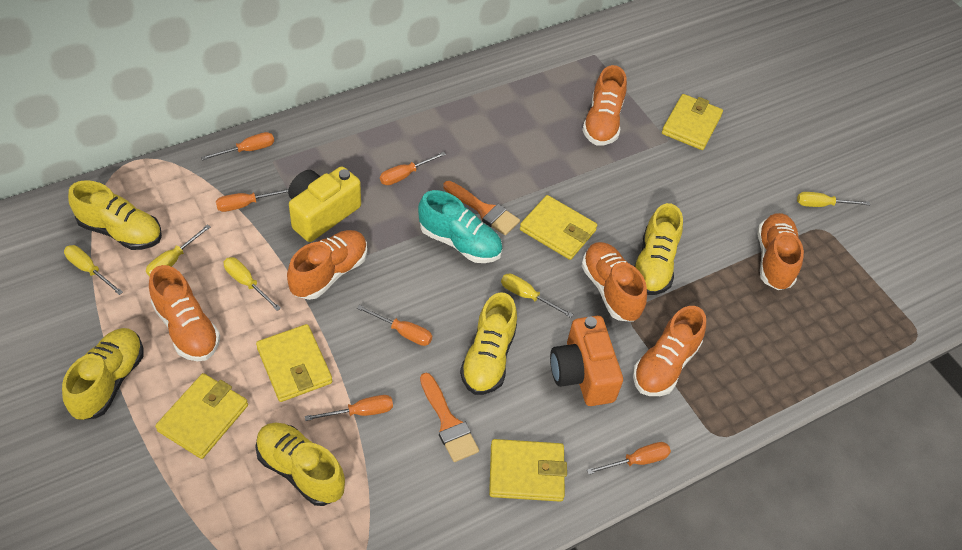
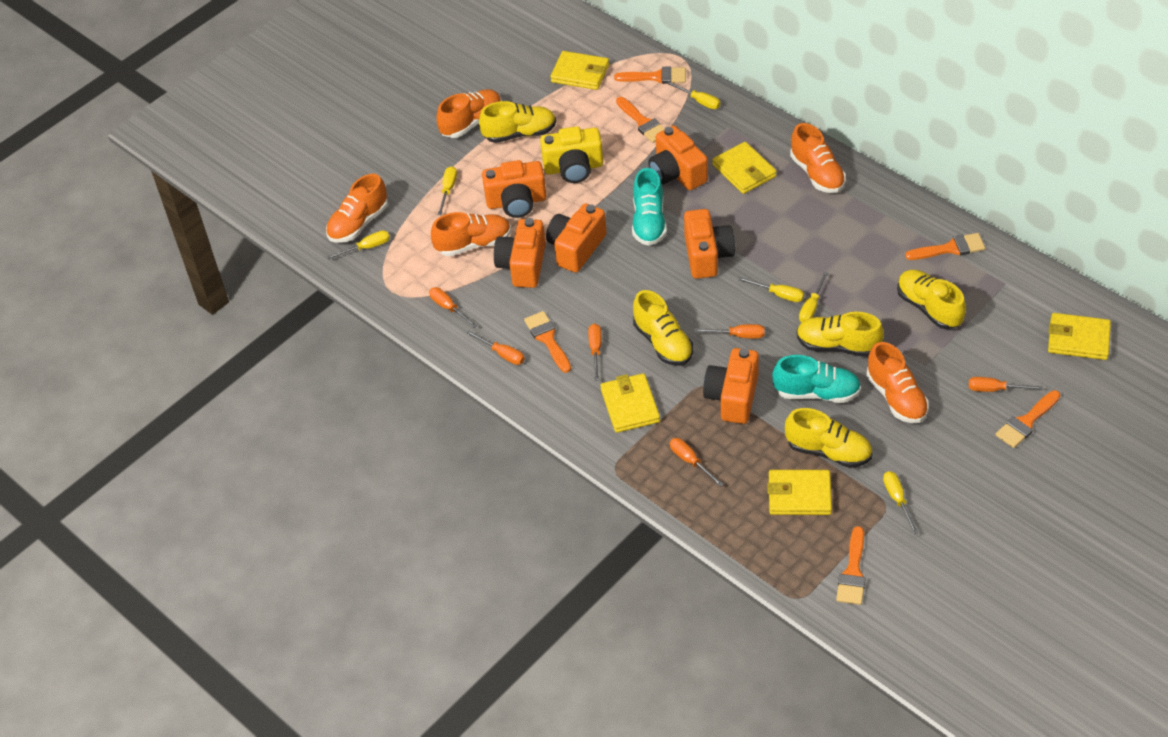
orange brush: 2 -> 6
orange camera: 1 -> 6
orange shoe: 6 -> 5
turquoise shoe: 1 -> 2
yellow screwdriver: 5 -> 6

